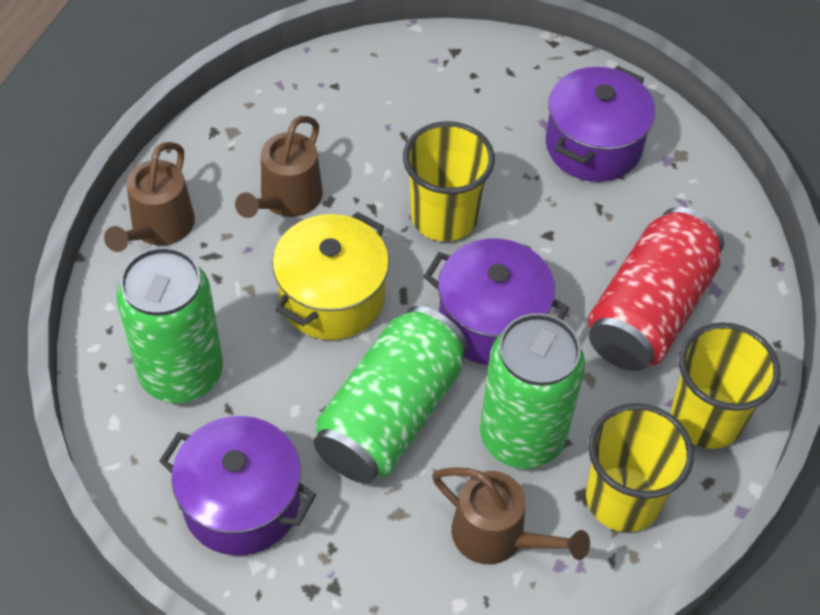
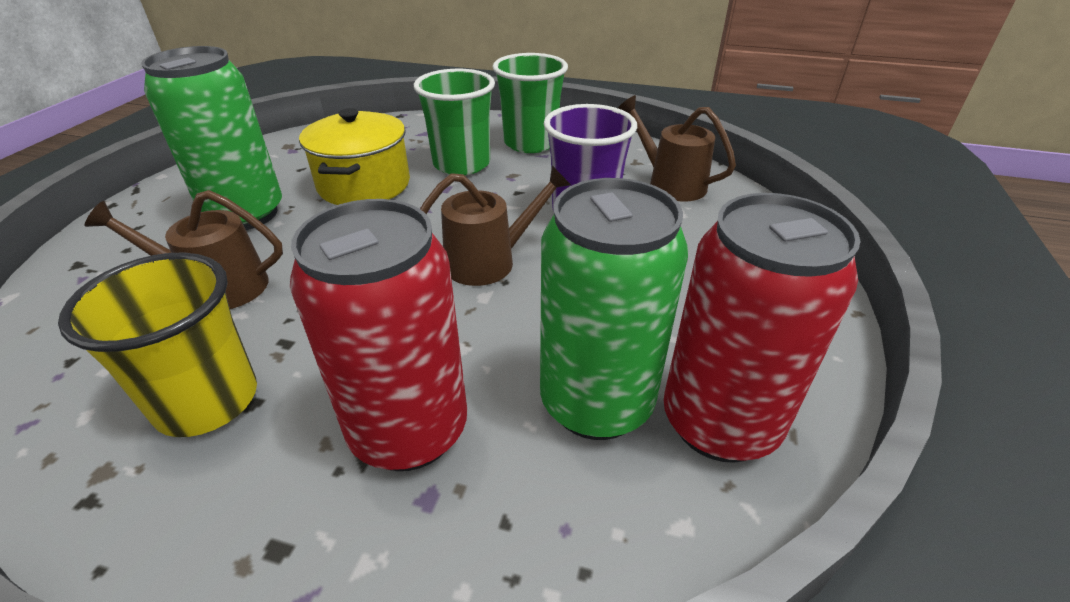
green can: 3 -> 2
green cup: 0 -> 2
purple cup: 0 -> 1
purple pot: 3 -> 0
red can: 1 -> 2
yellow cup: 3 -> 1

